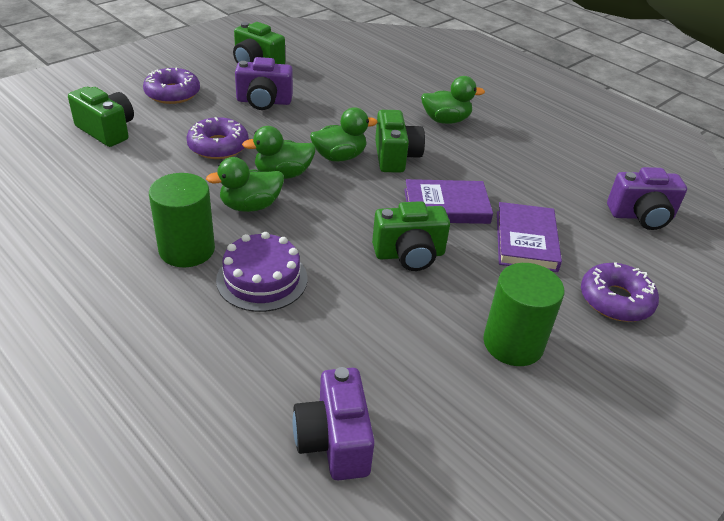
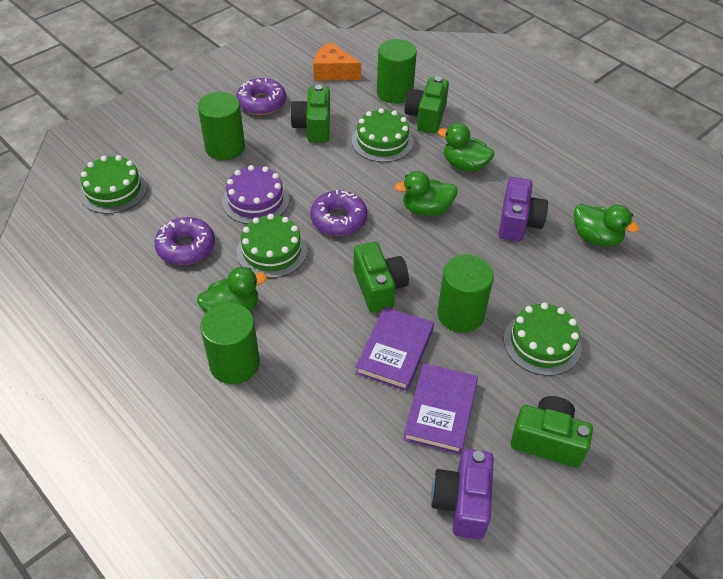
green cake: 0 -> 4
green cylinder: 2 -> 4
orange cheese: 0 -> 1
purple camera: 3 -> 2

